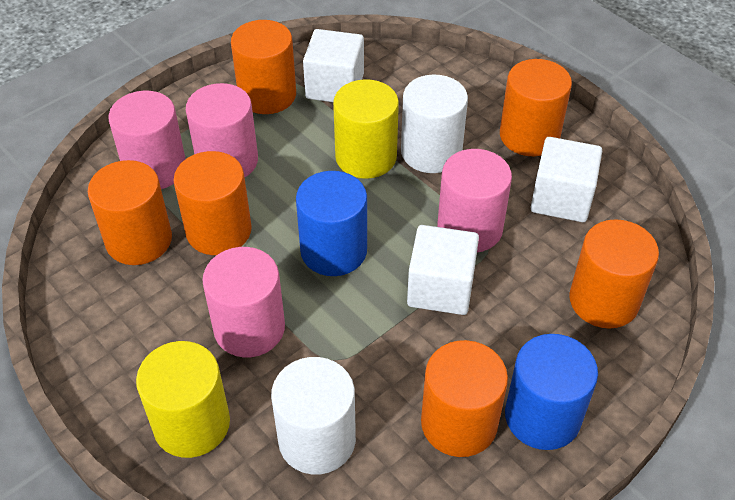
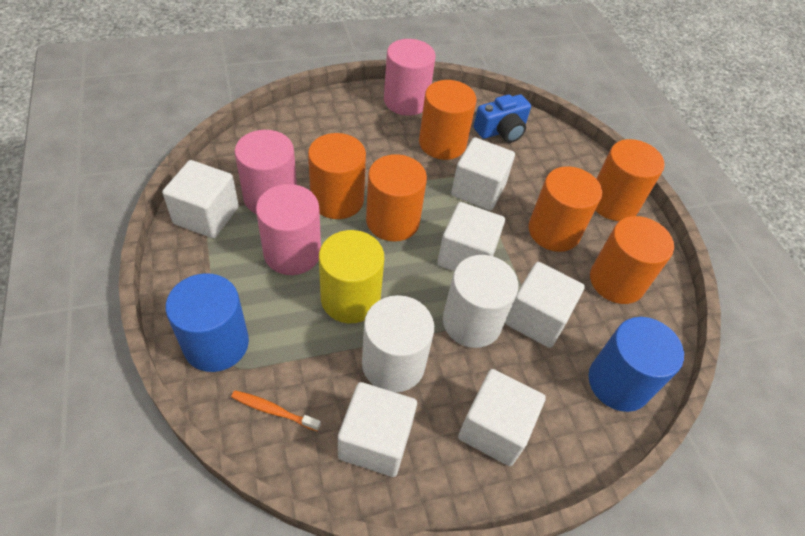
blue camera: 0 -> 1
orange toothbrush: 0 -> 1
pink cylinder: 4 -> 3
white cube: 3 -> 6
yellow cylinder: 2 -> 1

